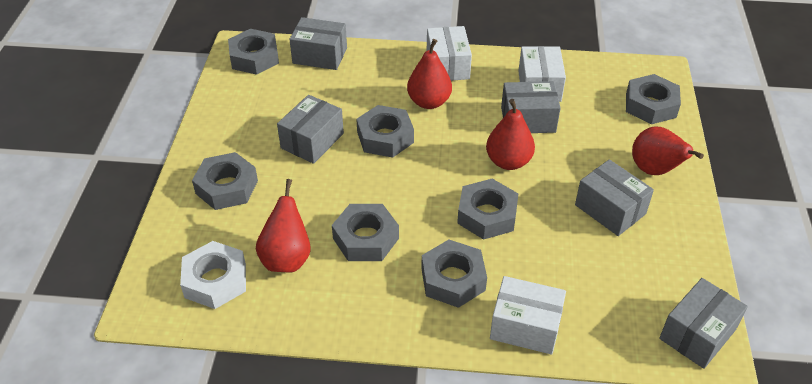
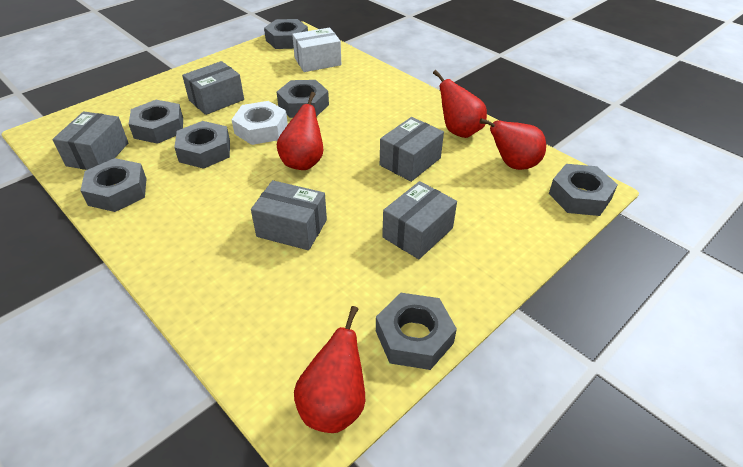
white box: 3 -> 1

